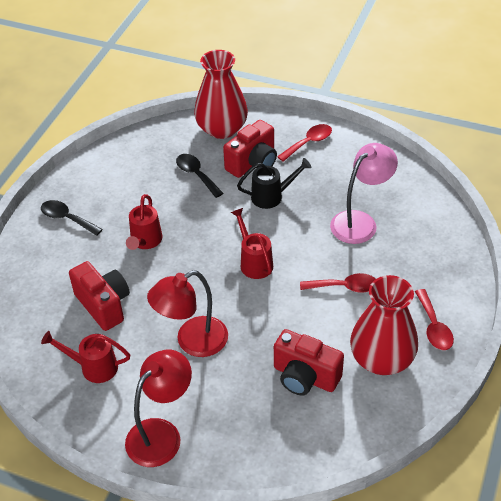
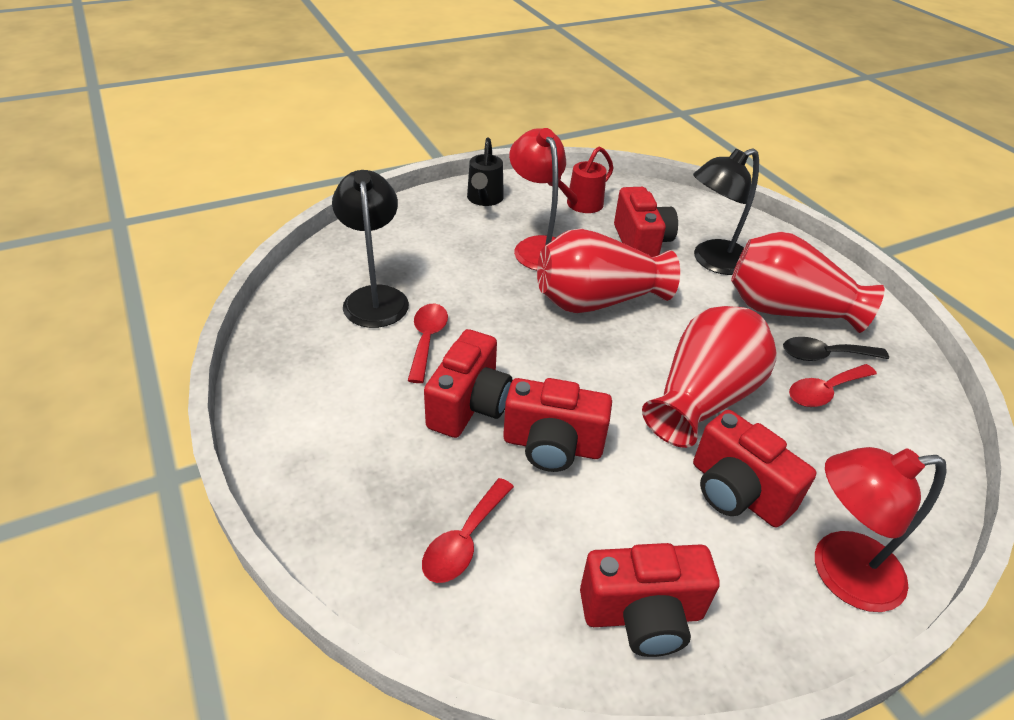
black lamp: 0 -> 2
black spoon: 2 -> 1
pink lamp: 1 -> 0
red camera: 3 -> 5
red vase: 2 -> 3
red watering can: 3 -> 1

